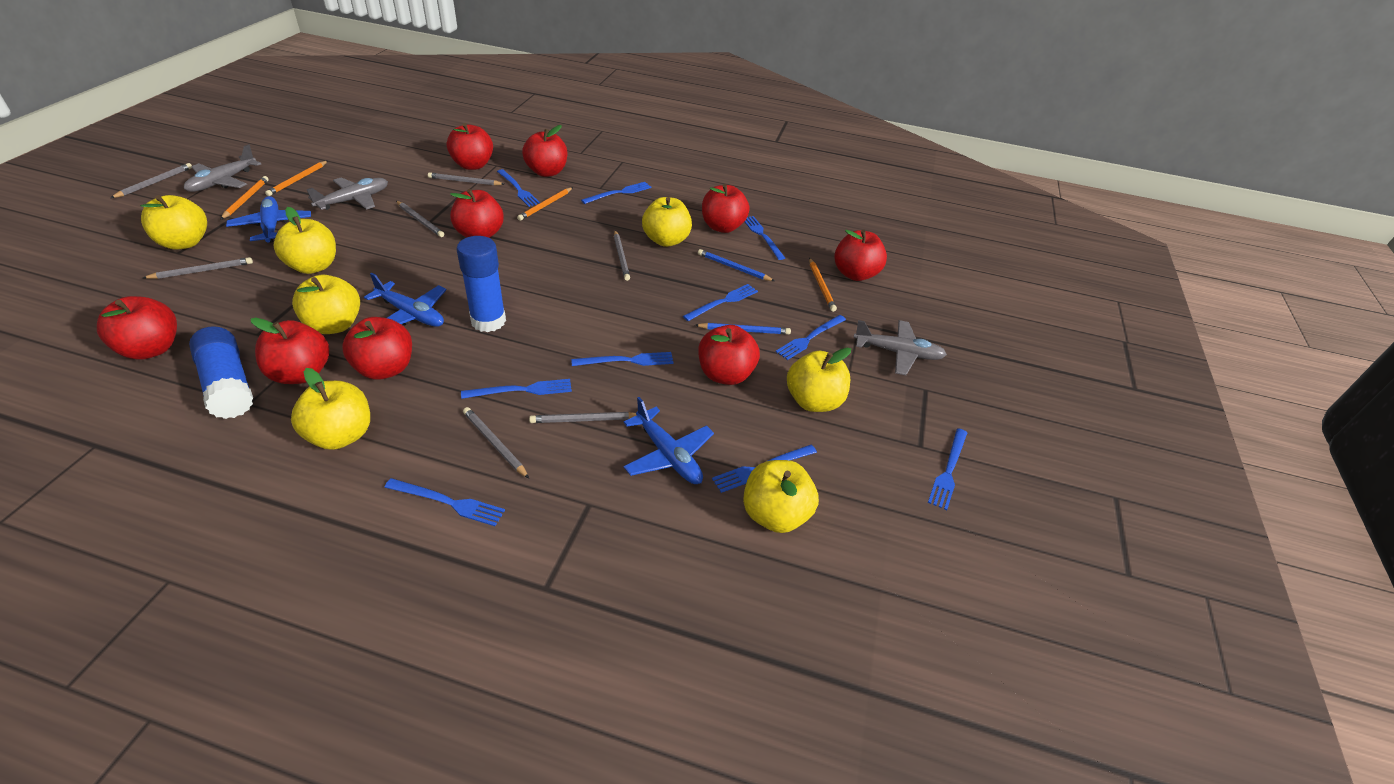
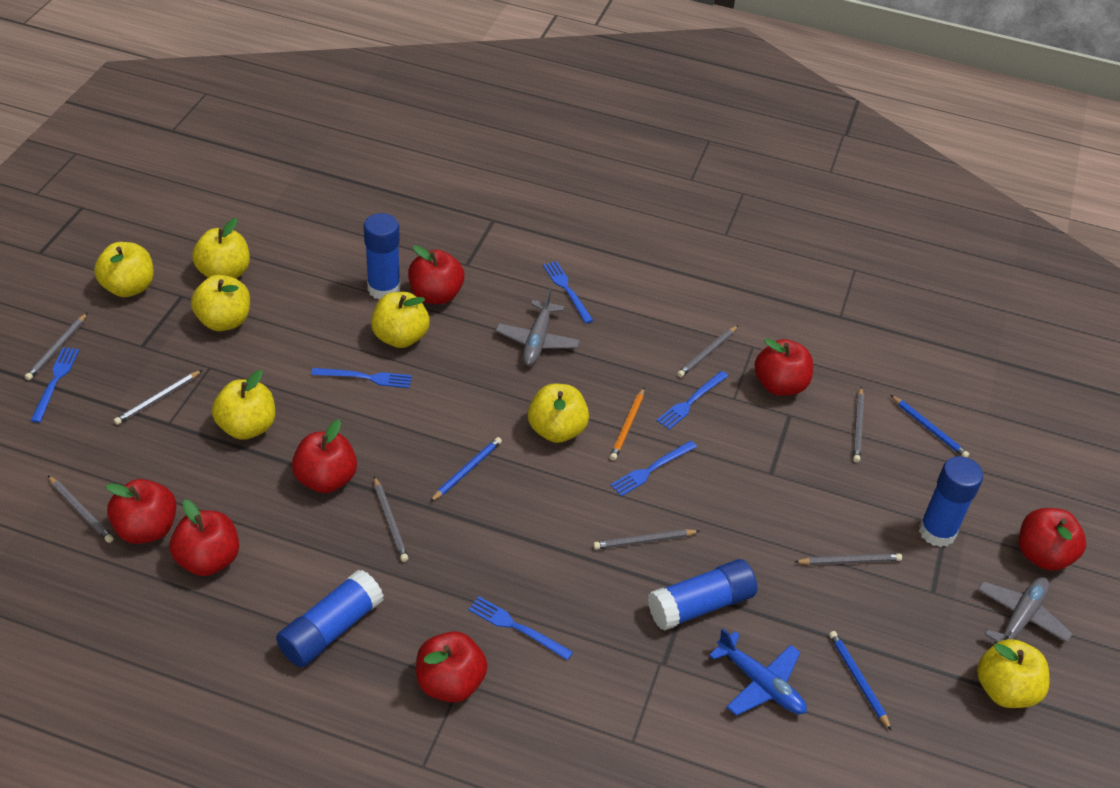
blue fork: 10 -> 6
blue glue stick: 2 -> 4
blue pencil: 2 -> 3
blue plane: 3 -> 1
grey pencil: 7 -> 8
grey plane: 3 -> 2
orange pencil: 4 -> 1
red apple: 9 -> 7

